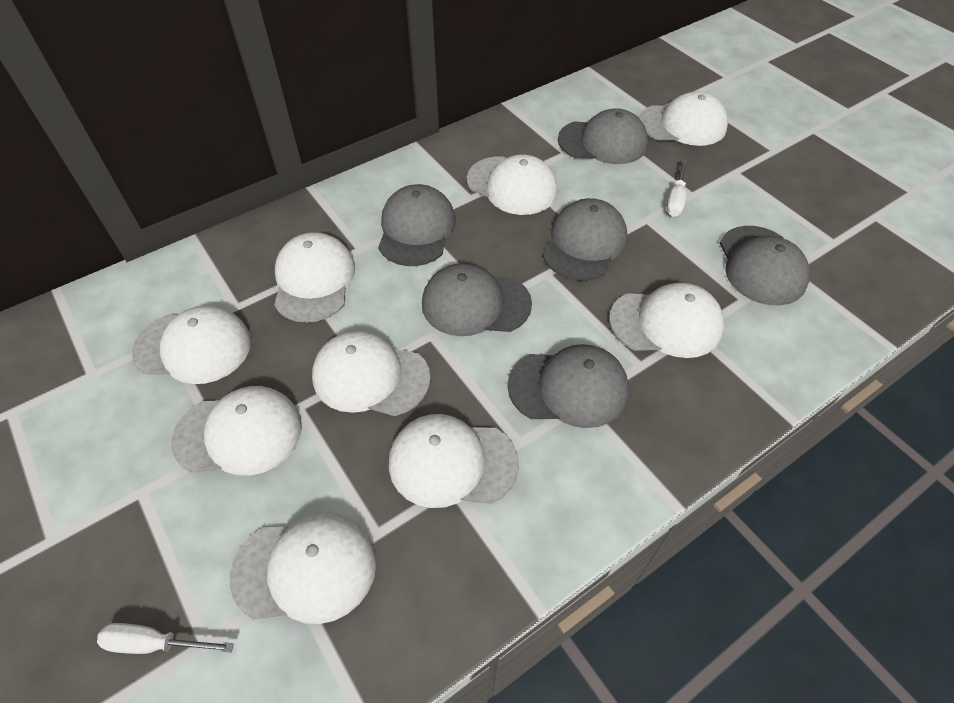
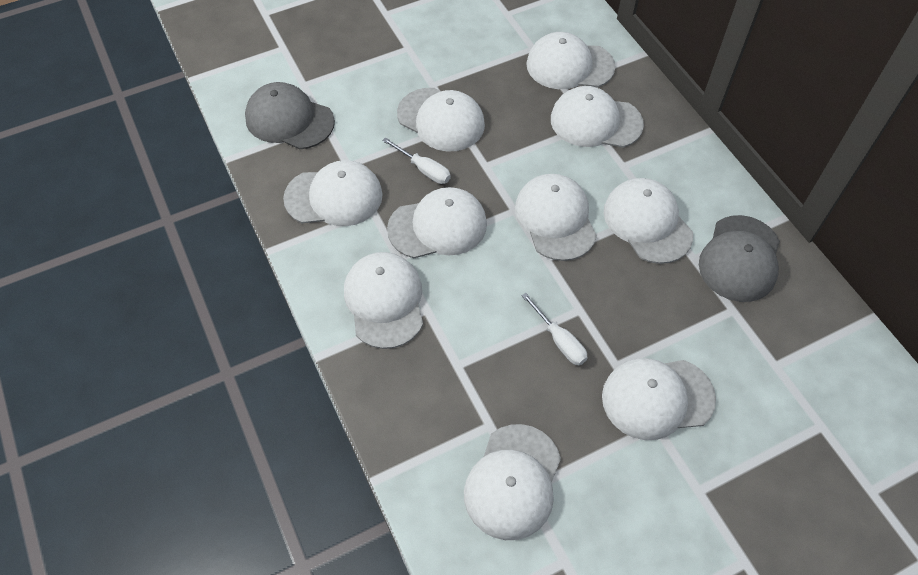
grey cap: 6 -> 2
white cap: 9 -> 10

